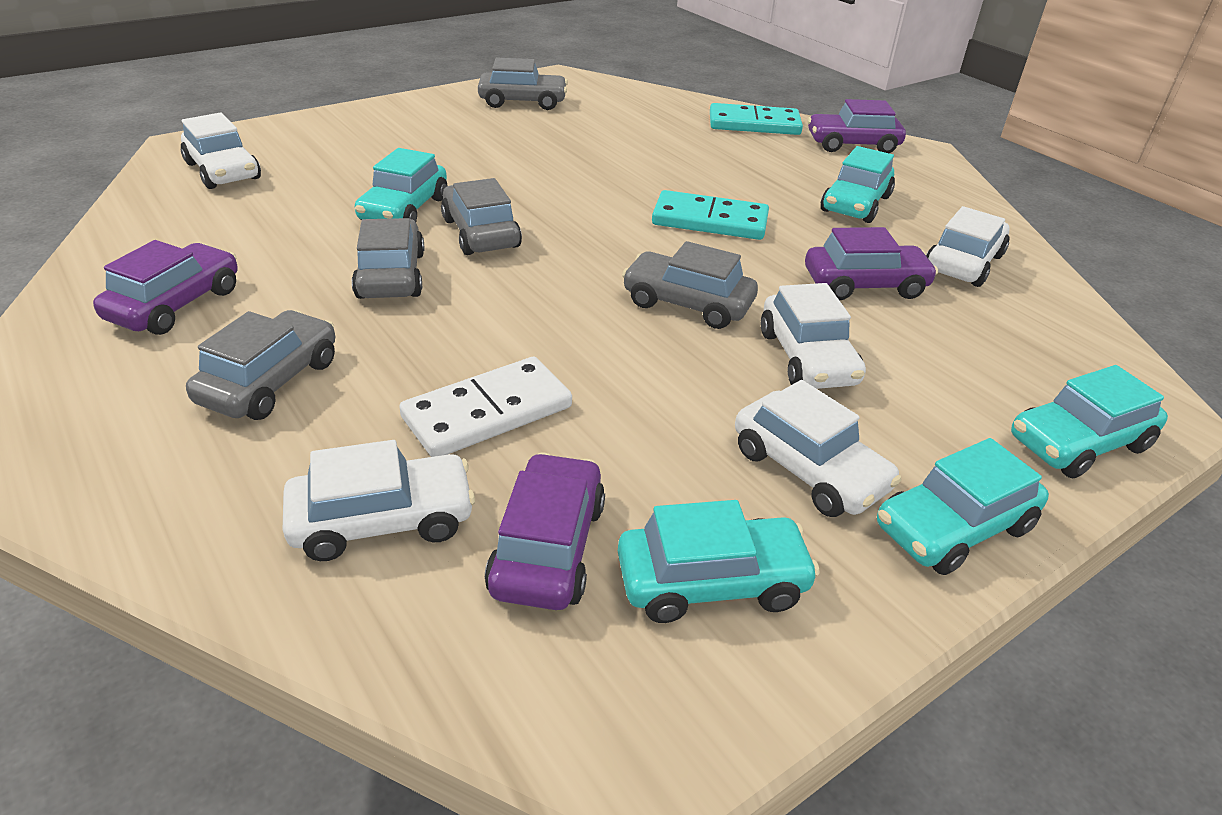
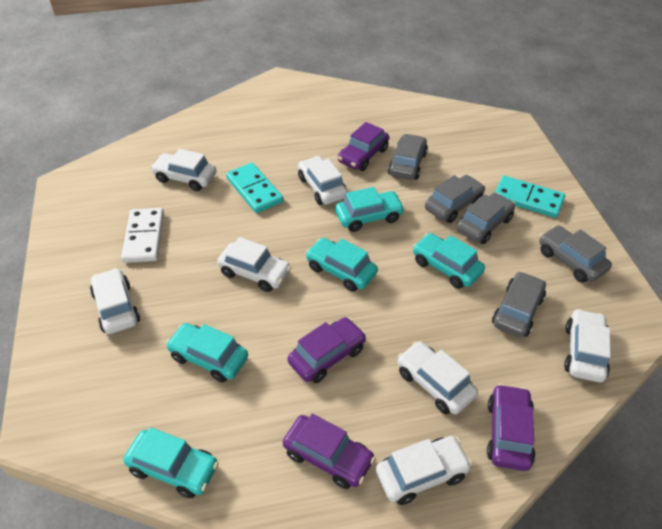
white car: 5 -> 7

